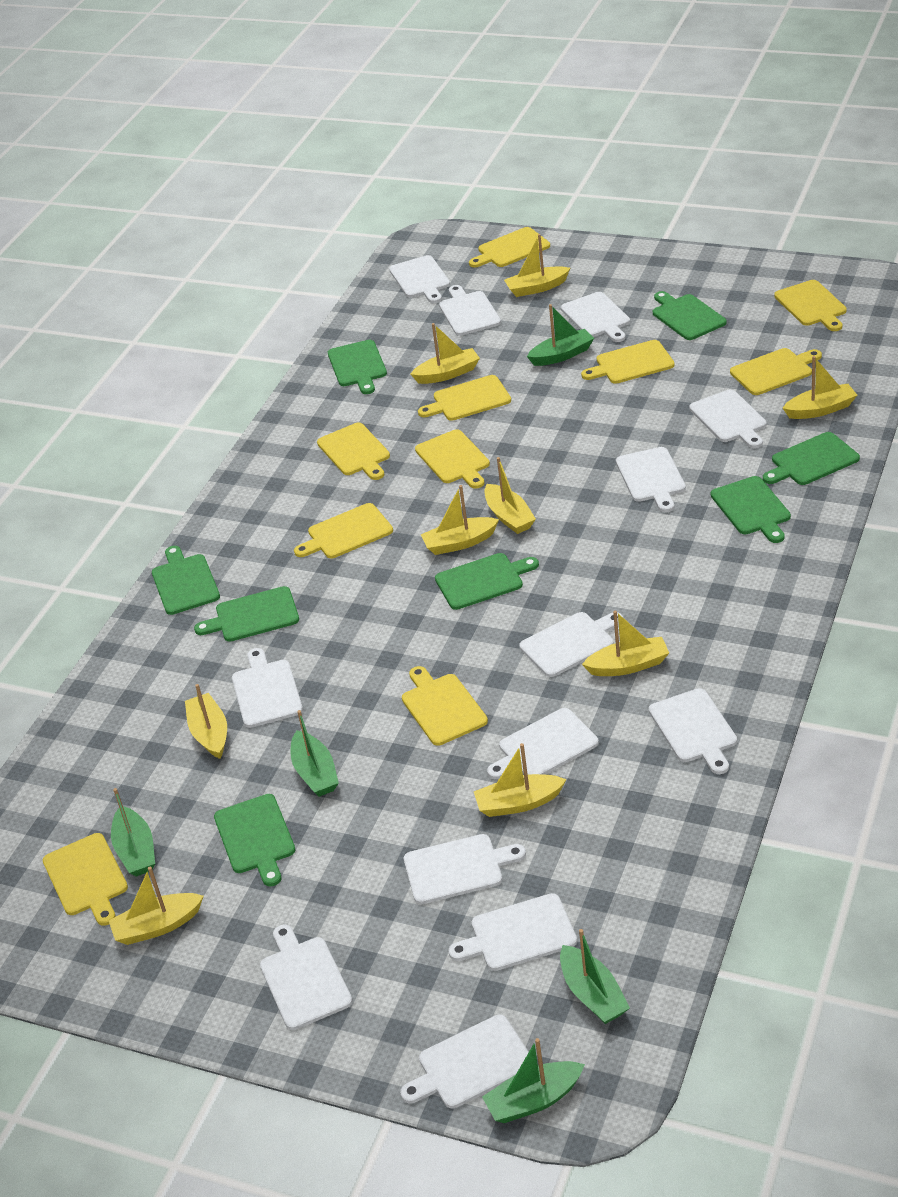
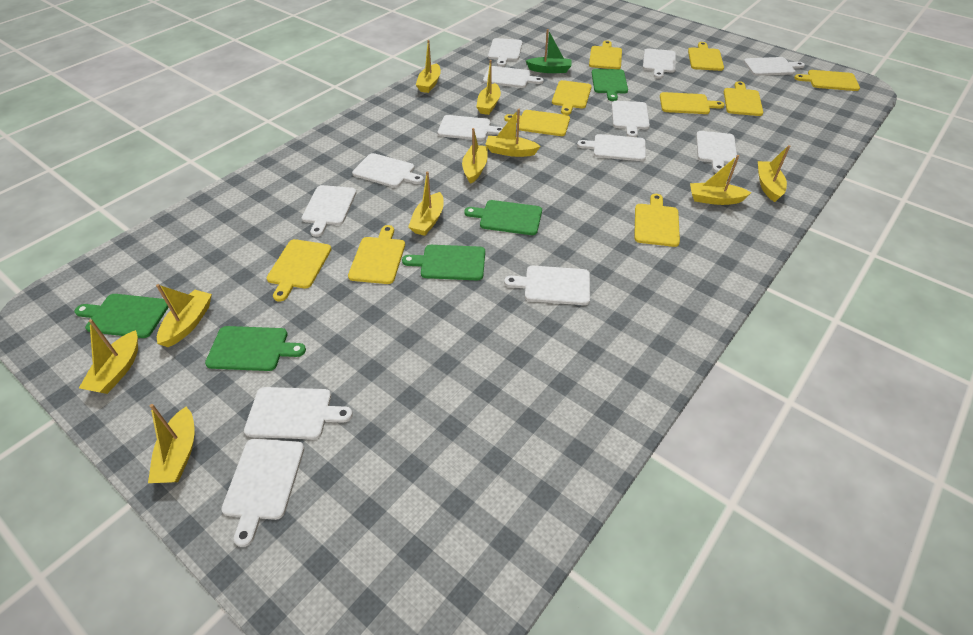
green boat: 5 -> 1
green cutting board: 8 -> 5
yellow boat: 9 -> 10

